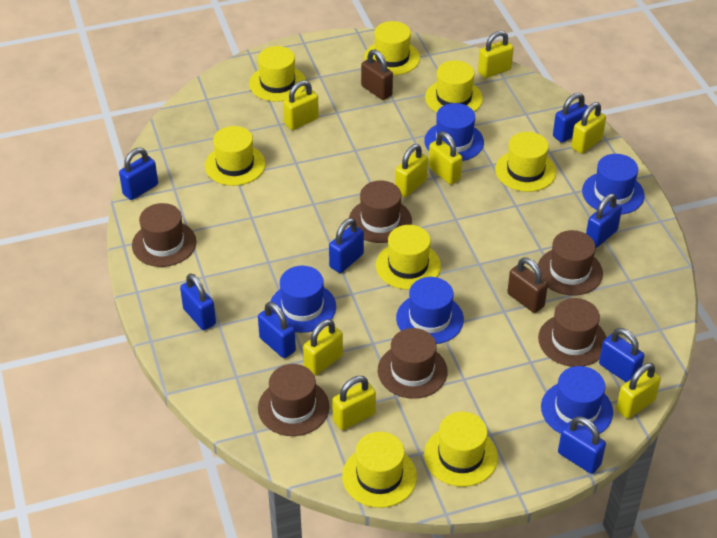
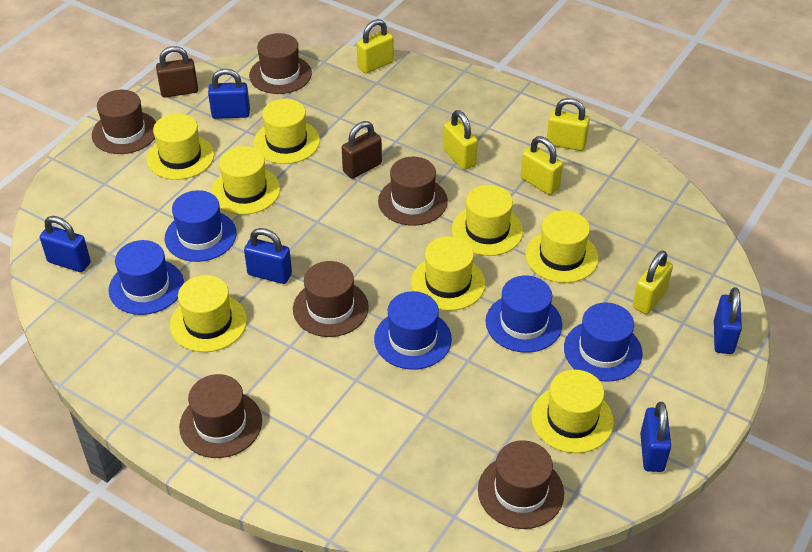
blue padlock: 8 -> 5
yellow padlock: 8 -> 5

